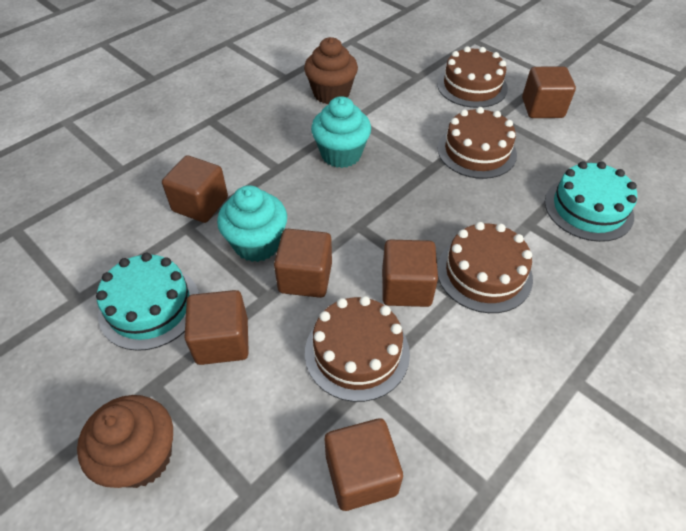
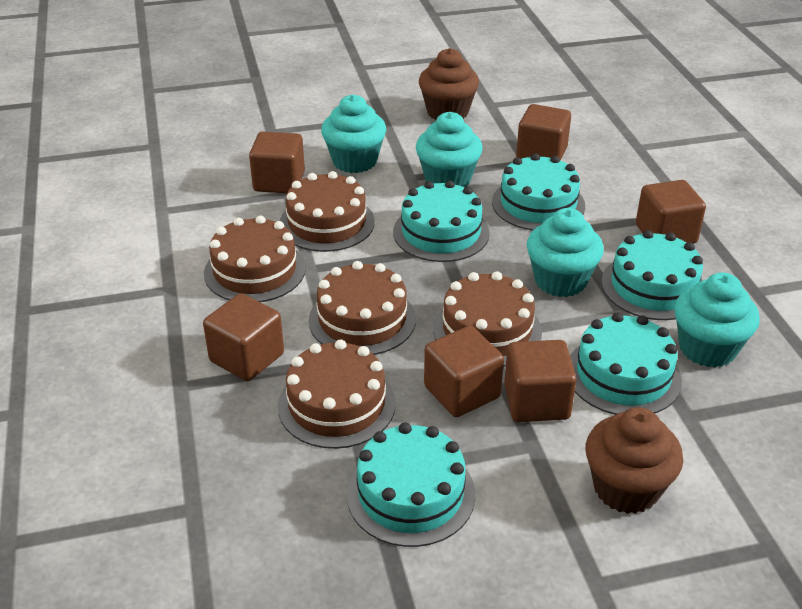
brown cake: 4 -> 5
turquoise cake: 2 -> 5
turquoise cupcake: 2 -> 4

